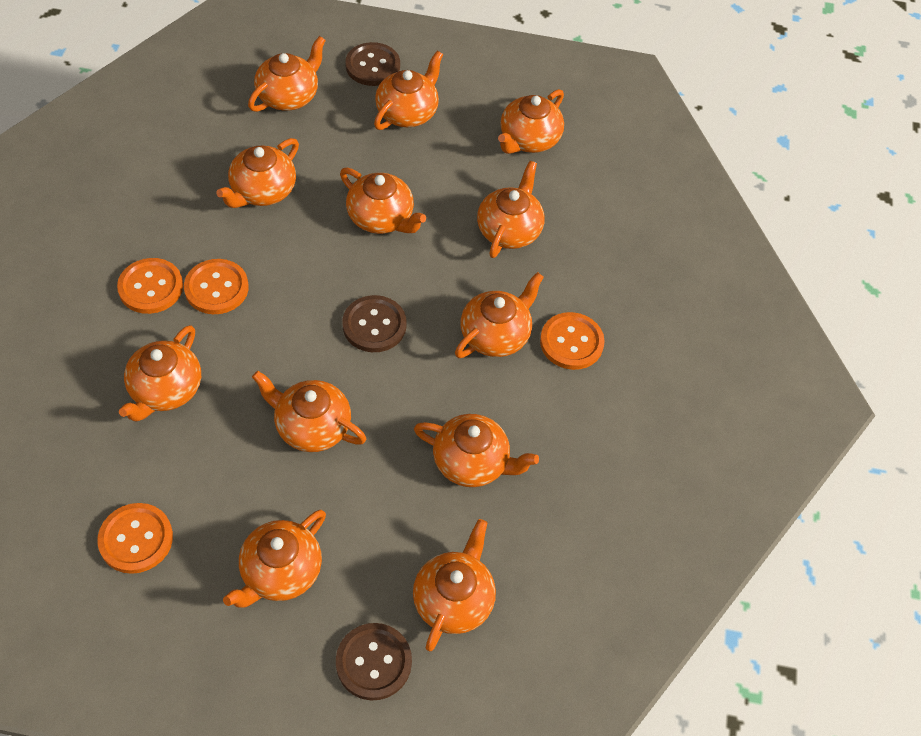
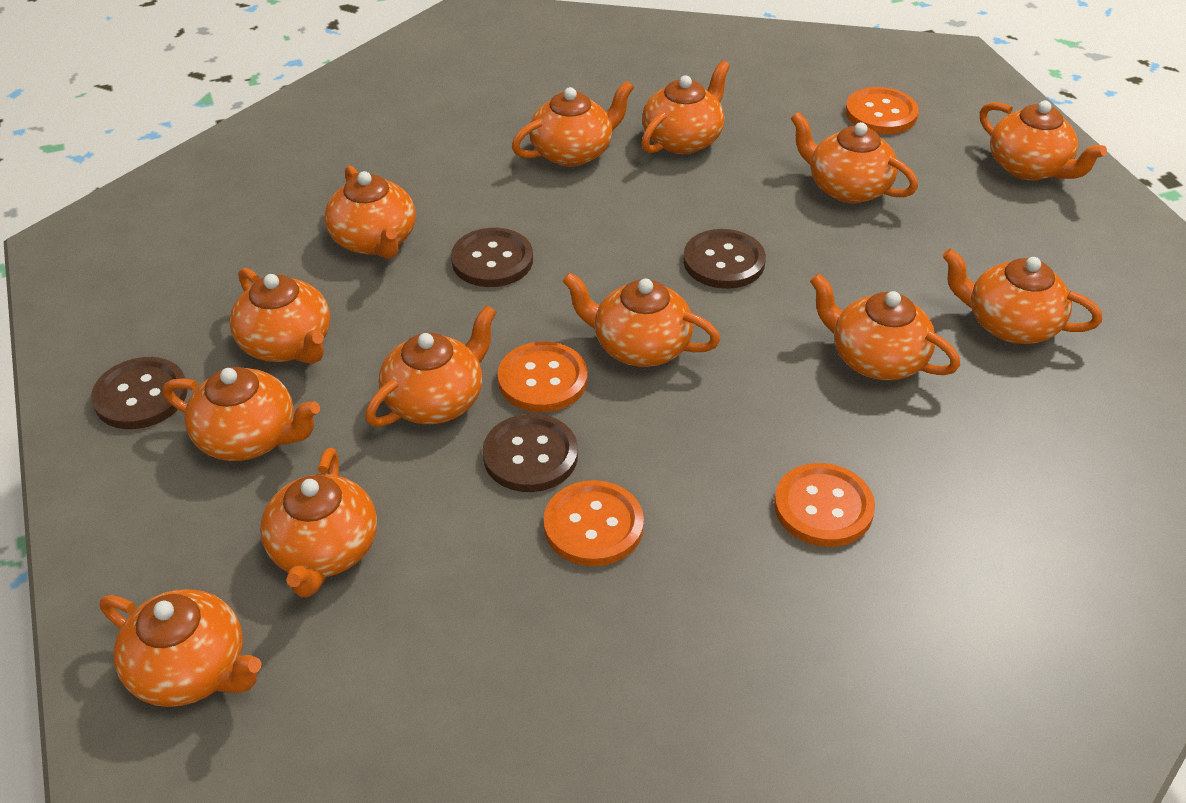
brown button: 3 -> 4
orange teapot: 12 -> 13

